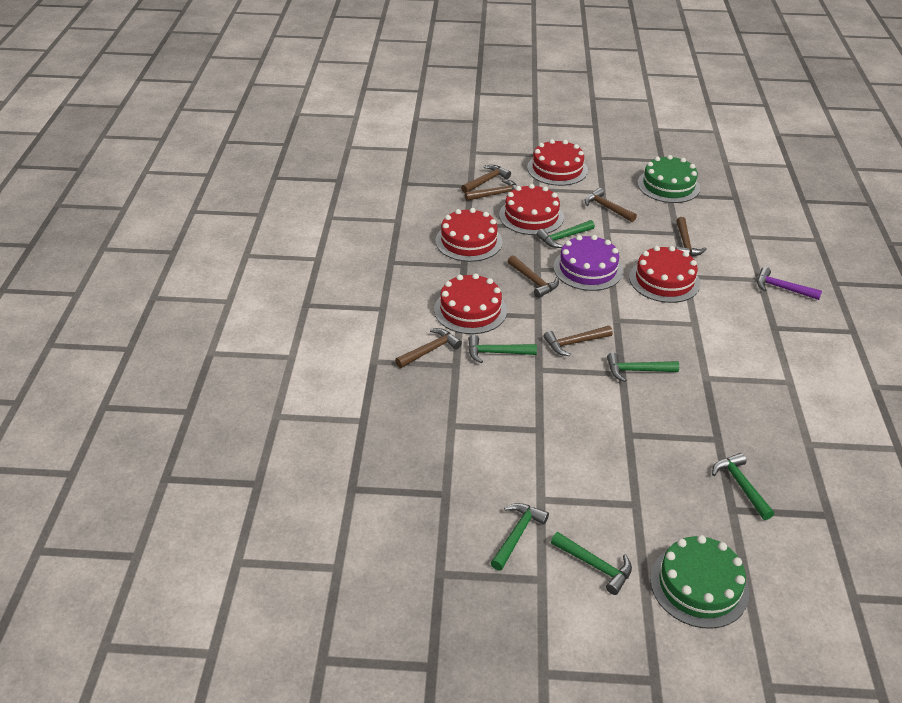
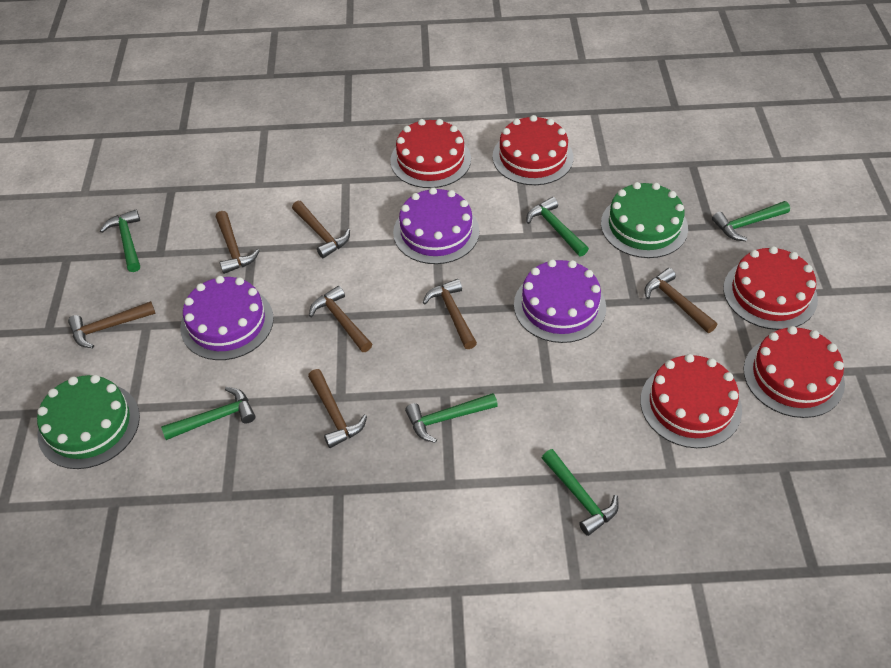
purple cake: 1 -> 3
purple hammer: 1 -> 0

